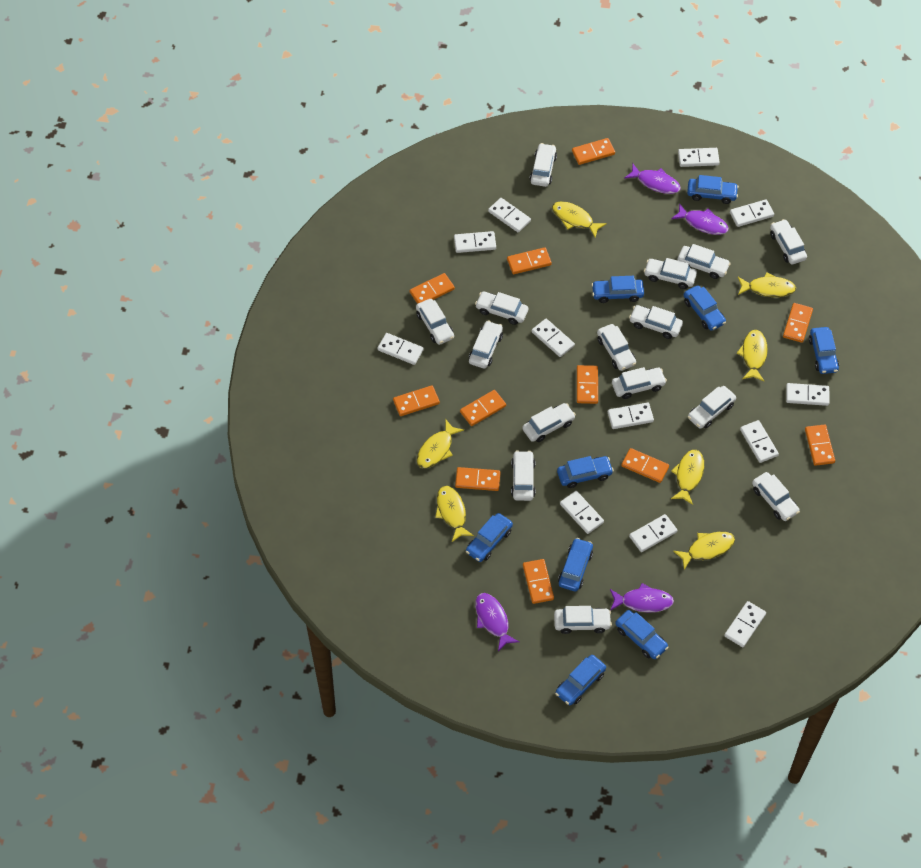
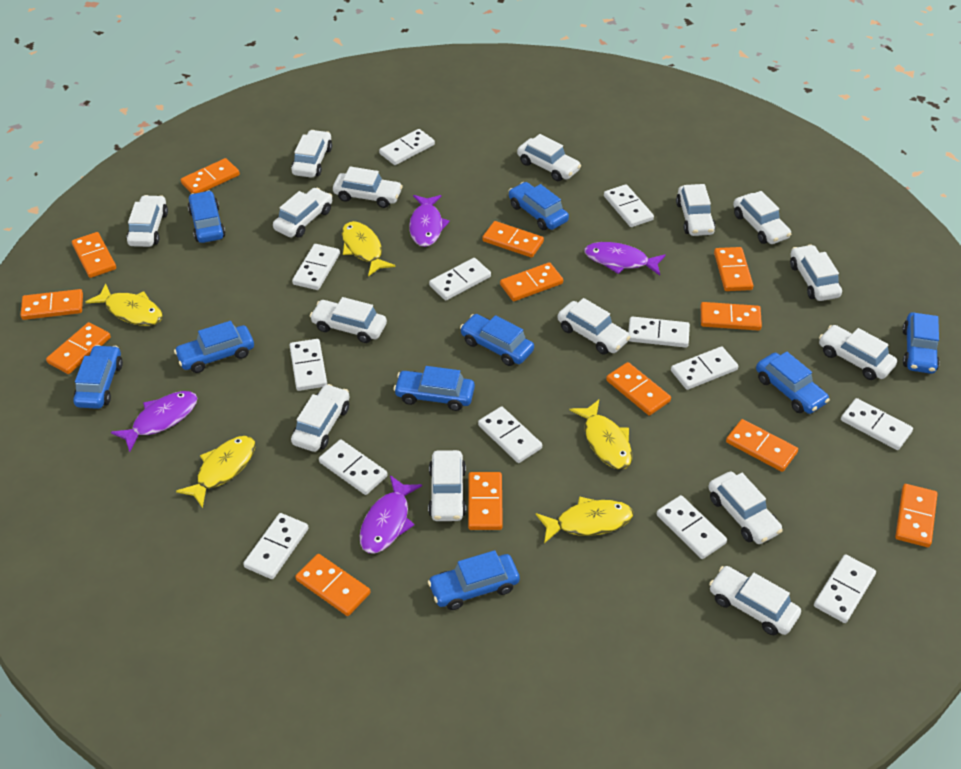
orange domino: 11 -> 13
white domino: 12 -> 13
yellow fish: 7 -> 5

